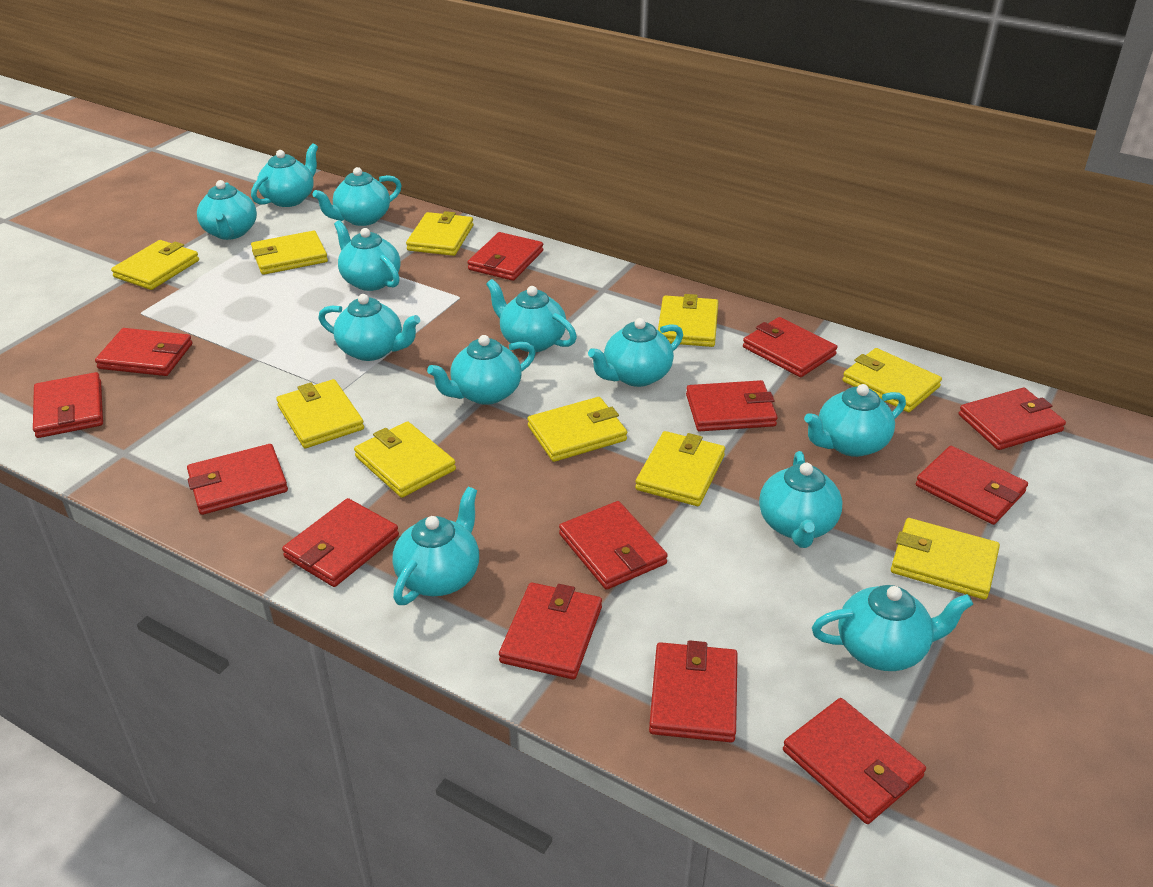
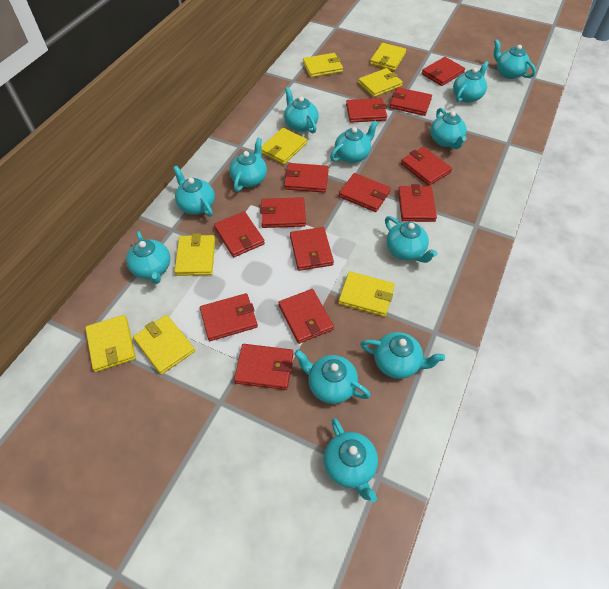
yellow wallet: 10 -> 8

